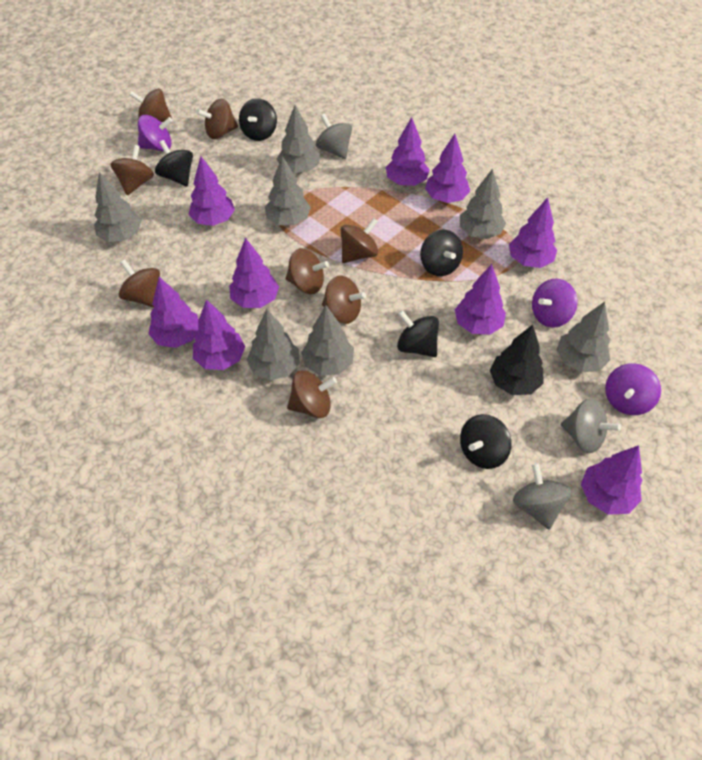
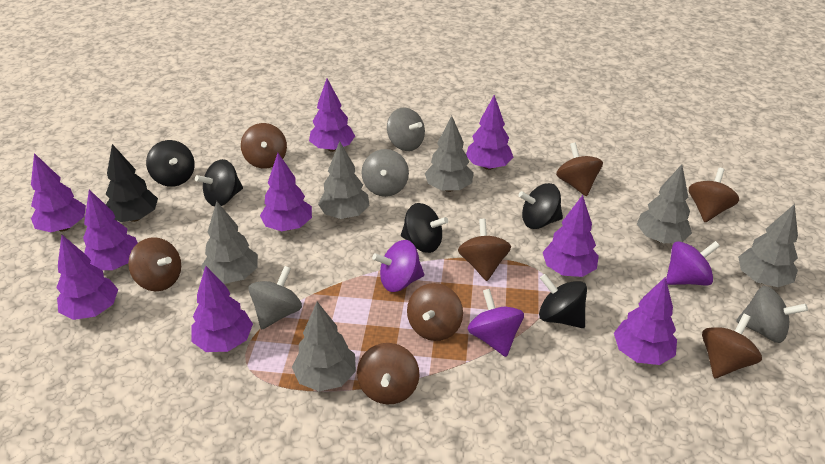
grey spinning top: 3 -> 4
grey tree: 7 -> 6

